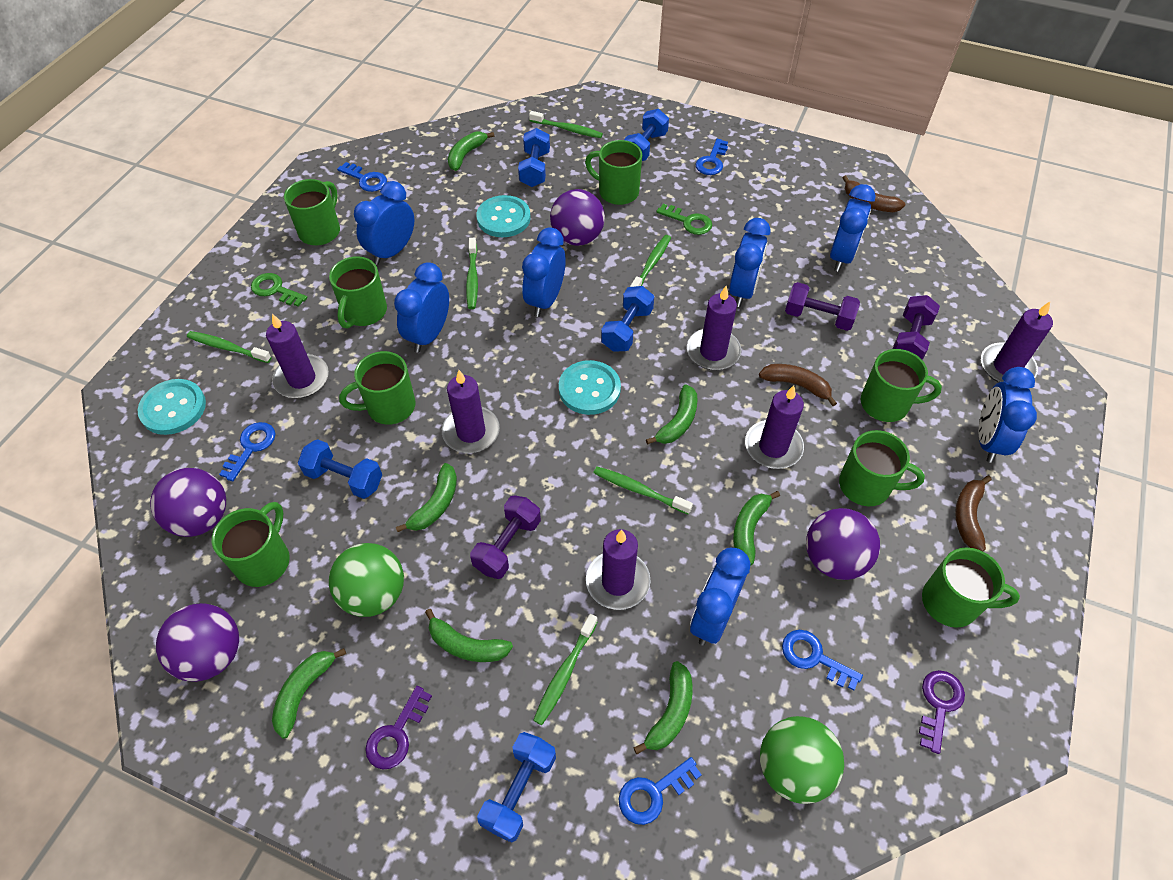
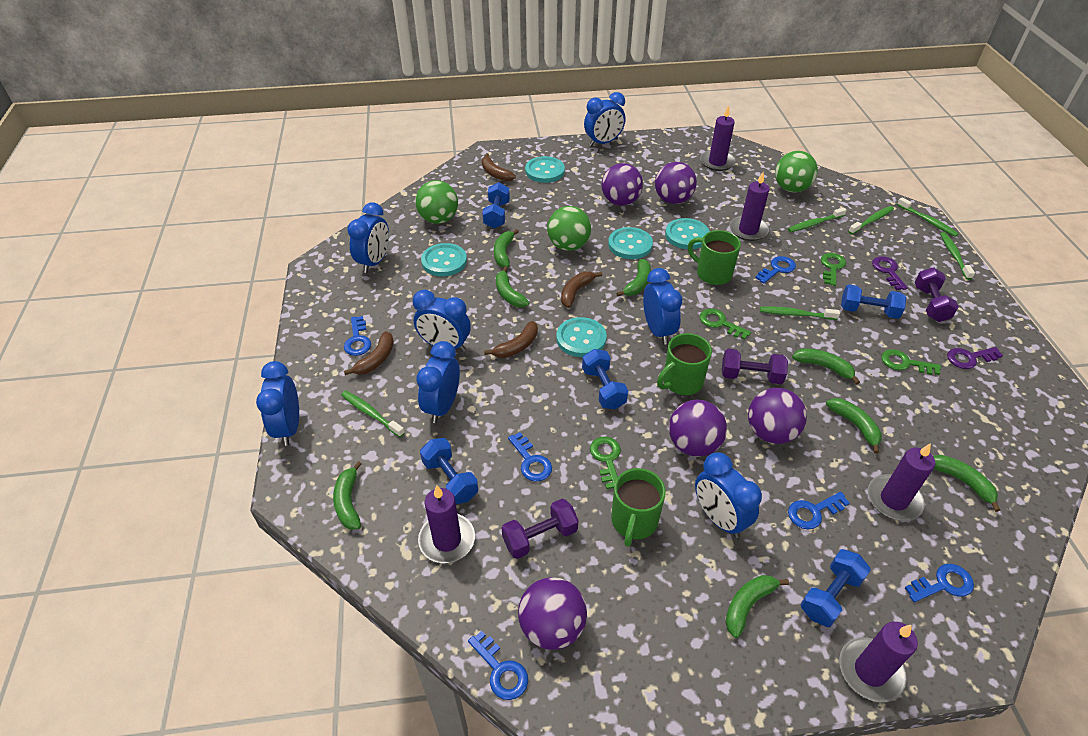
blue key: 5 -> 6
brown banana: 3 -> 4
green ball: 2 -> 3
green banana: 7 -> 8
green key: 2 -> 4
green mug: 8 -> 3
purple ball: 4 -> 5
purple candle: 6 -> 5
turquoise button: 3 -> 5

